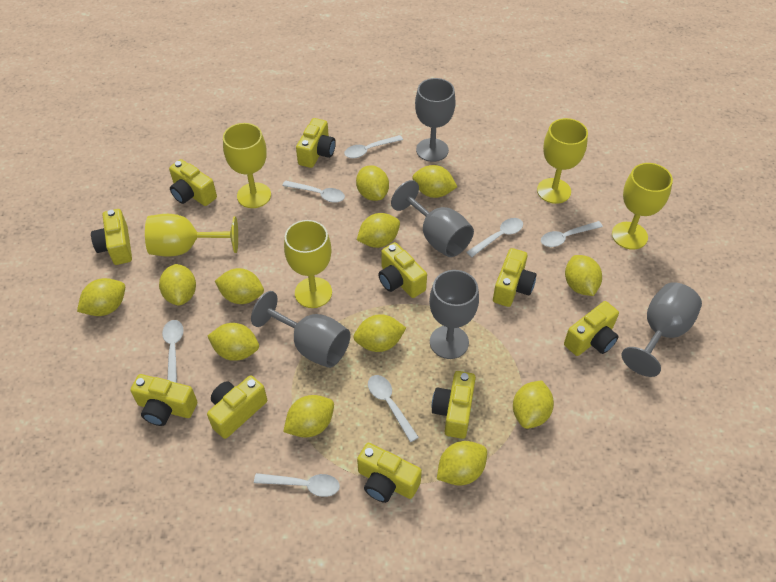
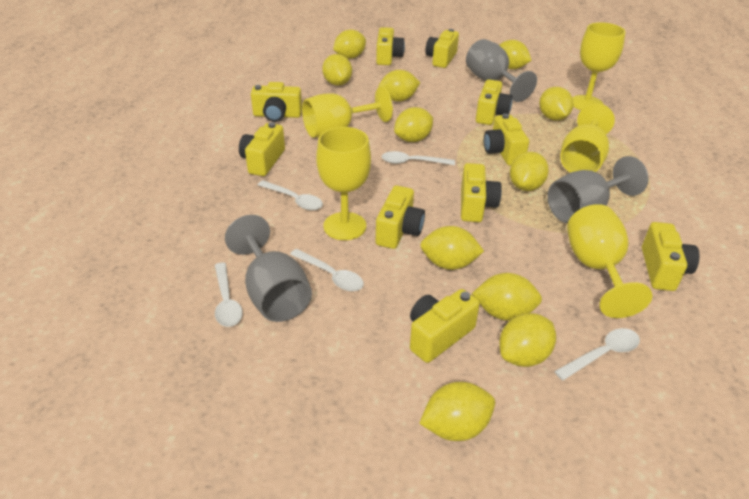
grey goblet: 5 -> 3
white spoon: 7 -> 5
yellow lemon: 12 -> 11

